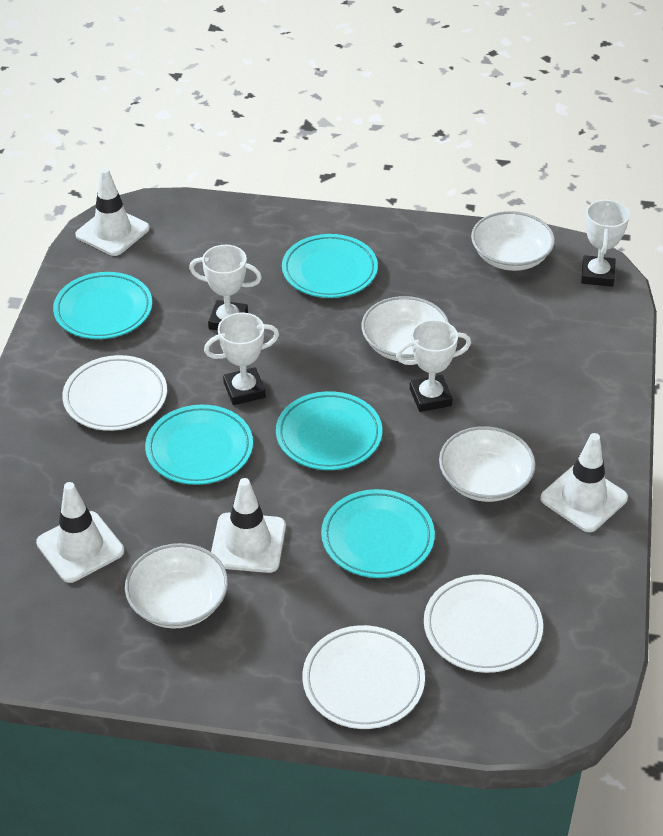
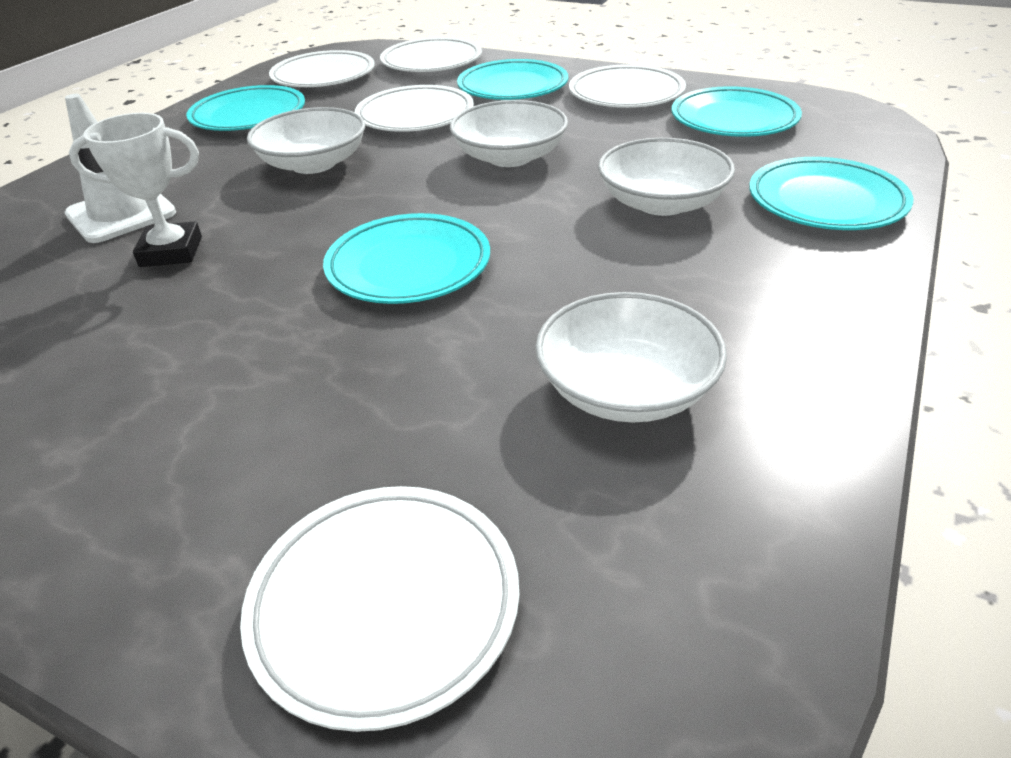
white plate: 3 -> 5
white traffic cone: 4 -> 1
white trophy: 4 -> 1

